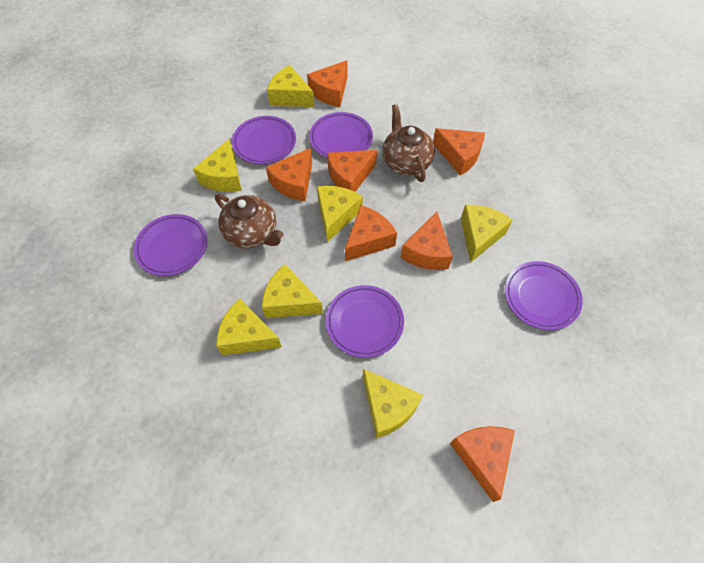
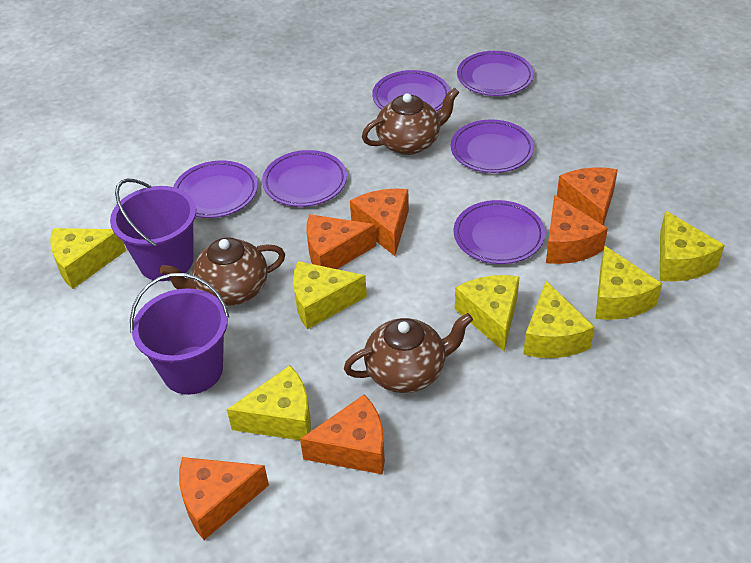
brown teapot: 2 -> 3
orange cheese: 7 -> 6
purple bucket: 0 -> 2
purple plate: 5 -> 6

